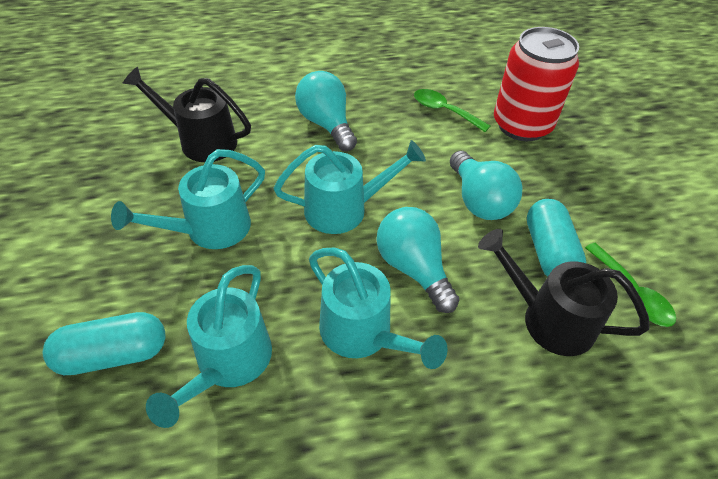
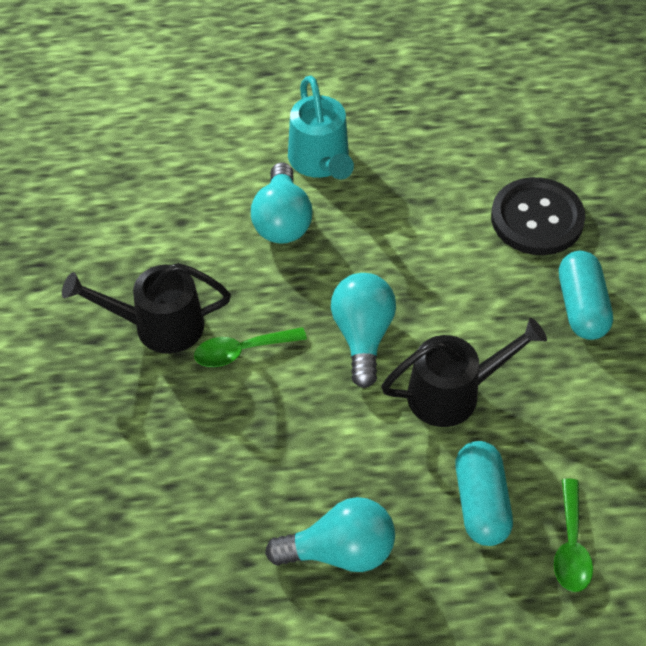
black button: 0 -> 1
red can: 1 -> 0
turquoise watering can: 4 -> 1

